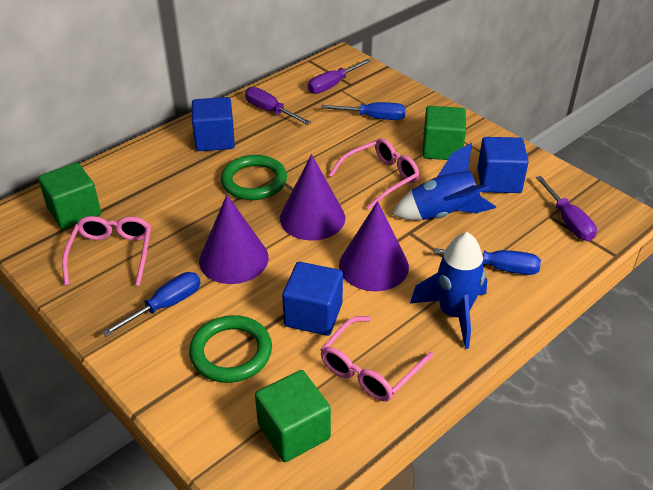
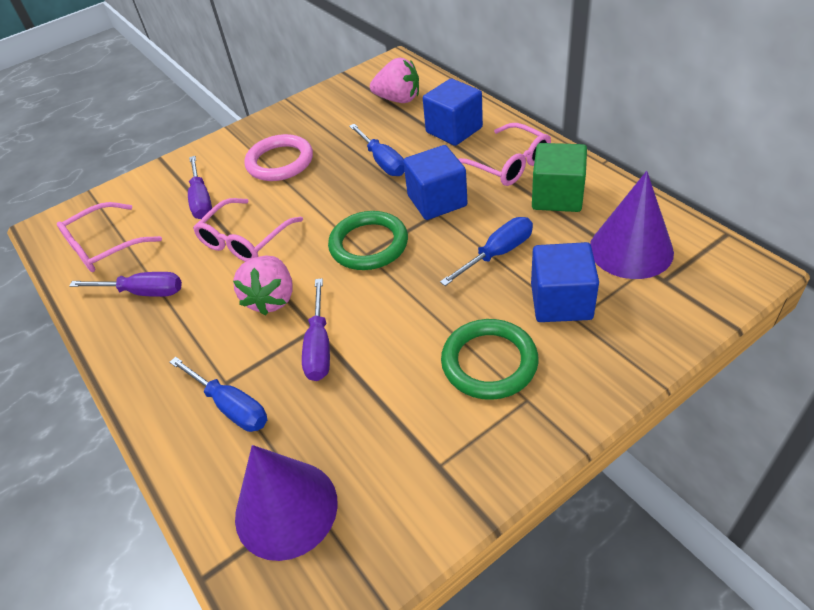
blue rocket: 2 -> 0
green cube: 3 -> 1
pink ring: 0 -> 1
pink strawberry: 0 -> 2
purple cone: 3 -> 2

